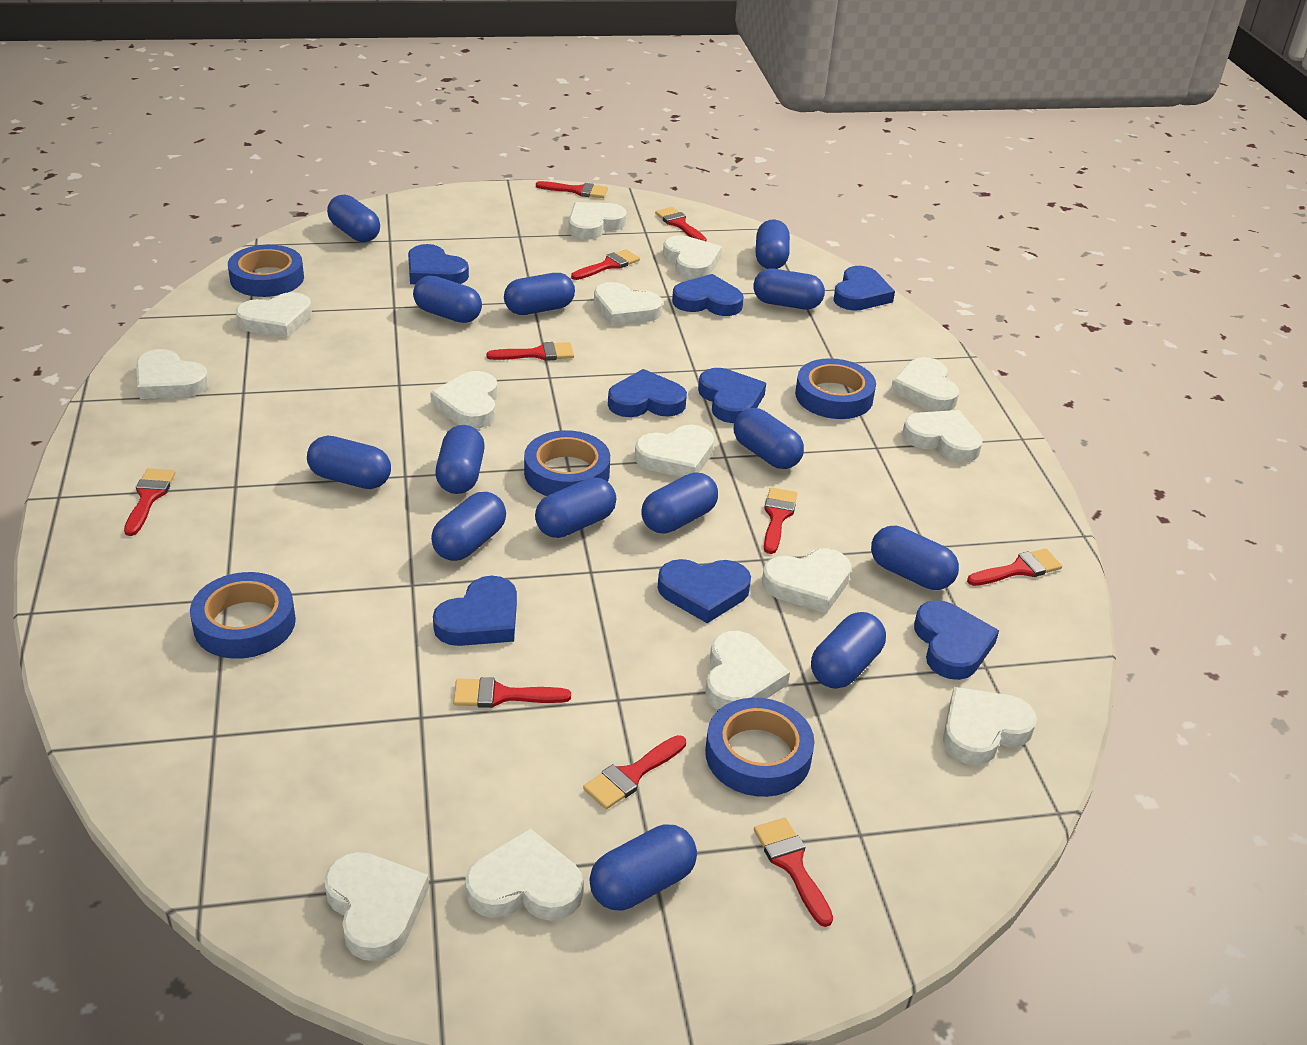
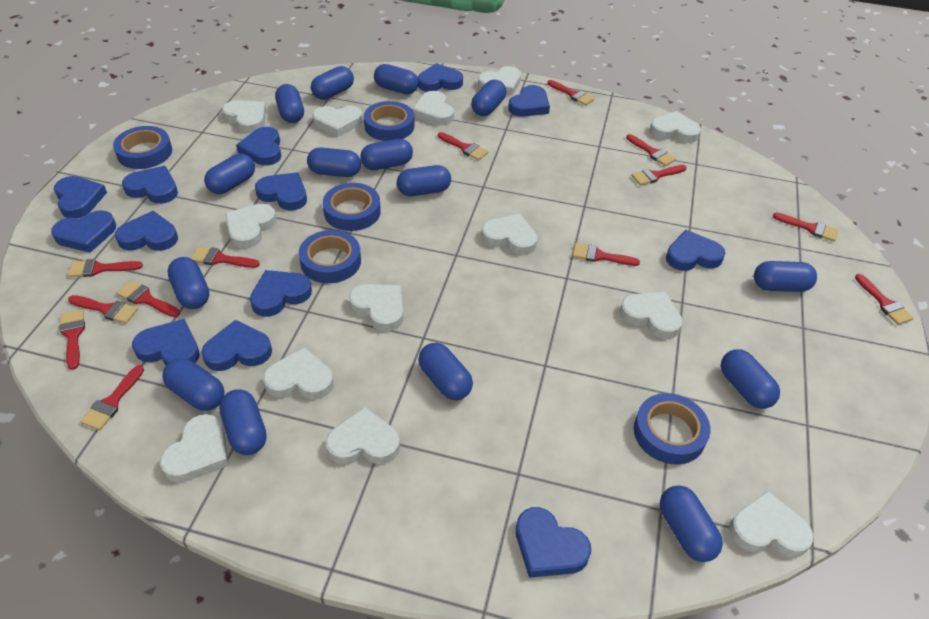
blue capsule: 14 -> 15
blue heart: 8 -> 13
red brush: 10 -> 13
white heart: 14 -> 13

